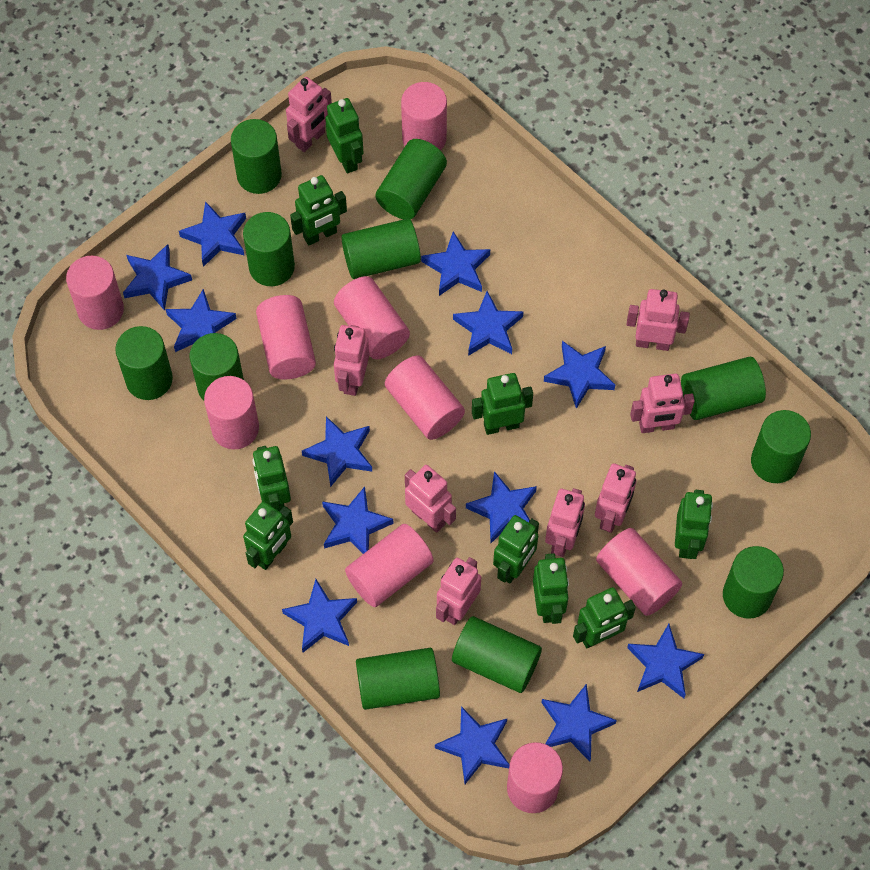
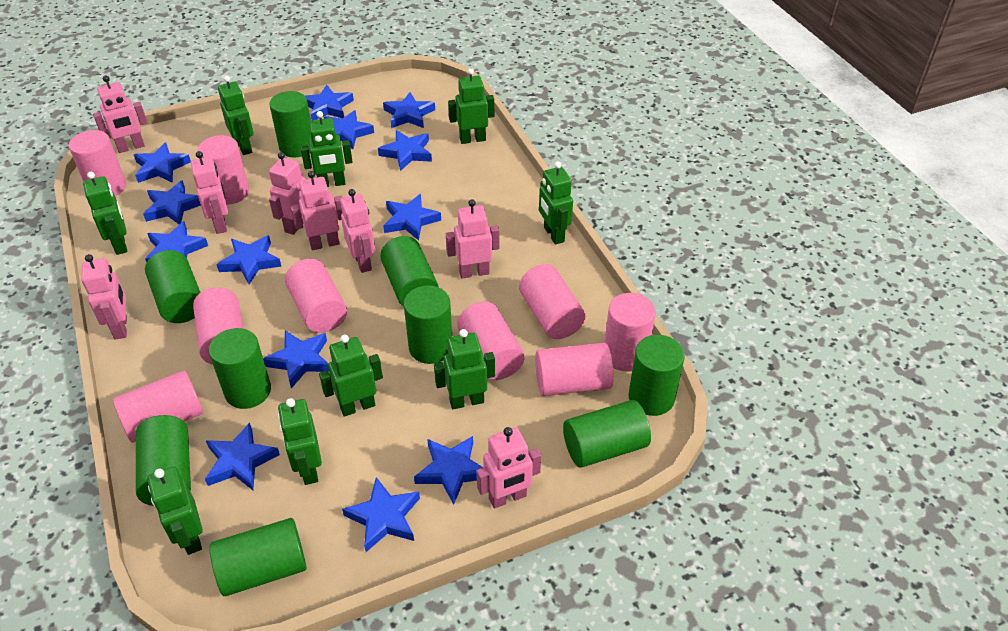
green cylinder: 11 -> 9

